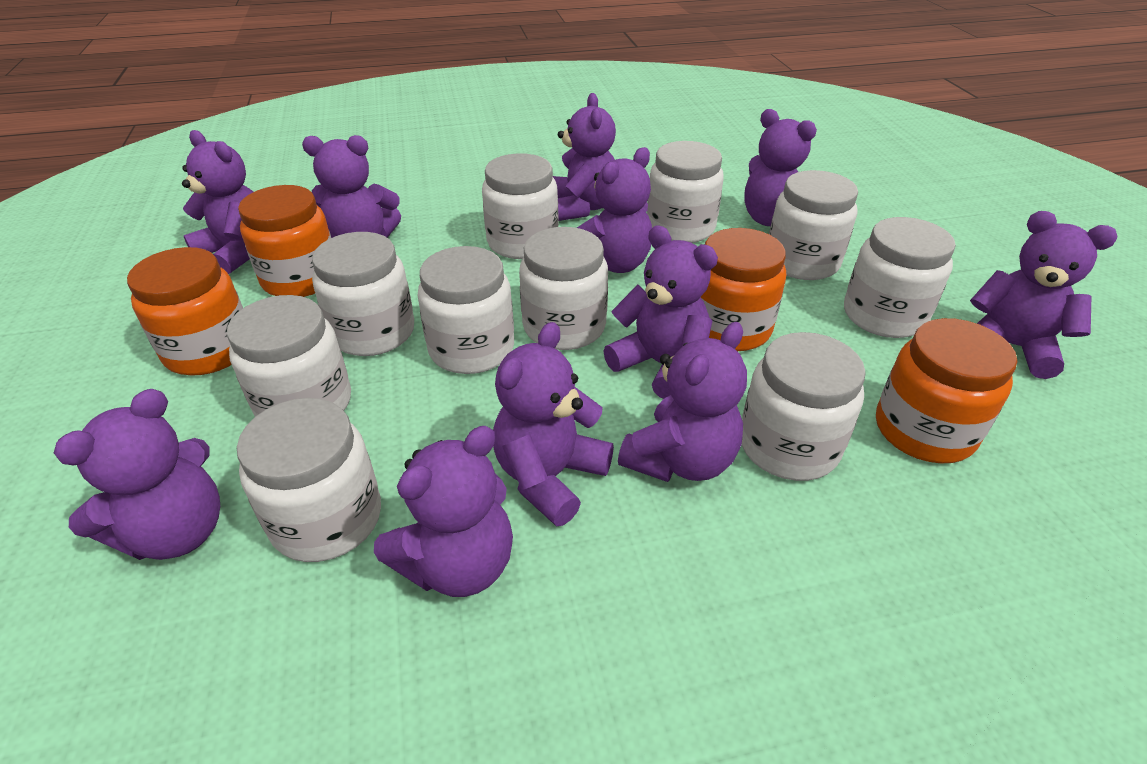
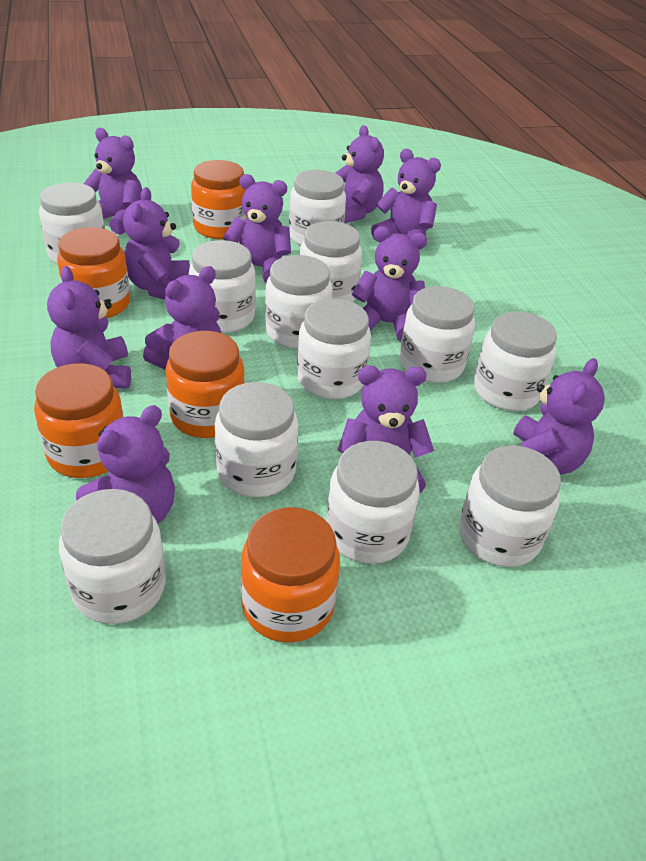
orange jar: 4 -> 5
white jar: 10 -> 12

